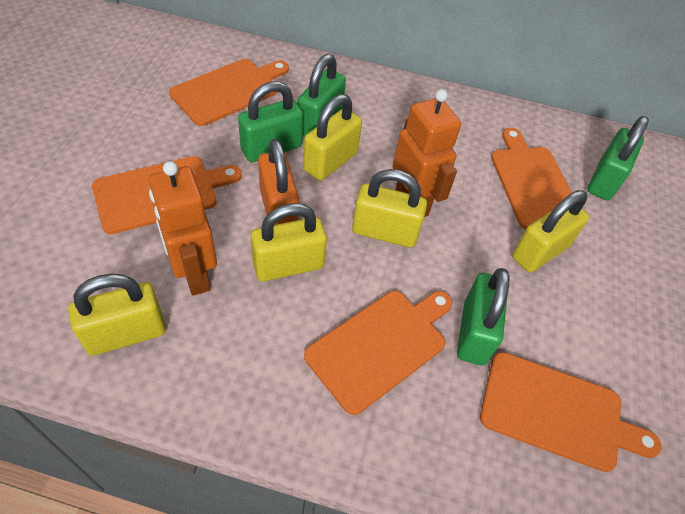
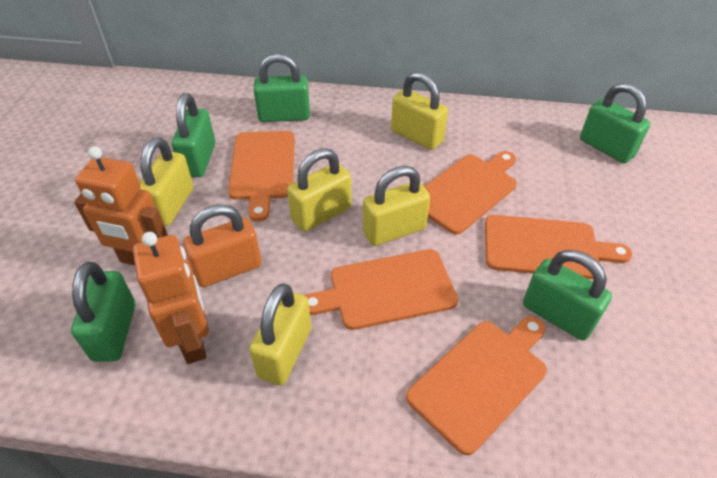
green padlock: 4 -> 5

